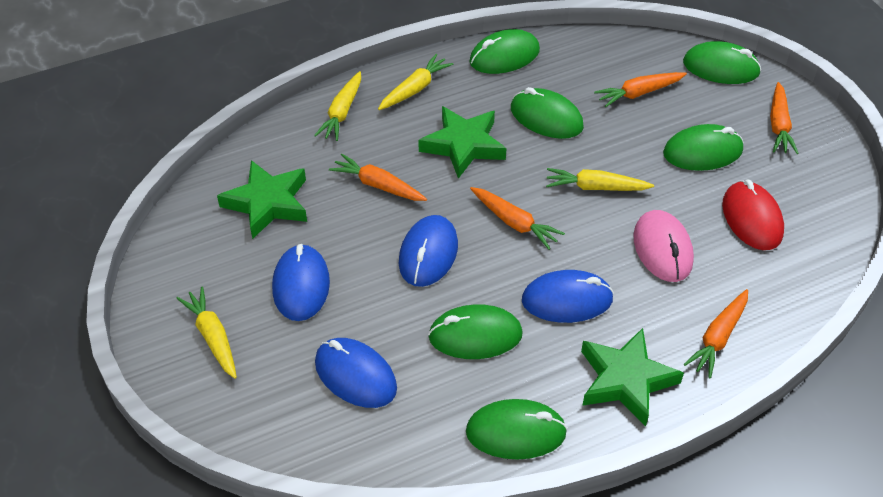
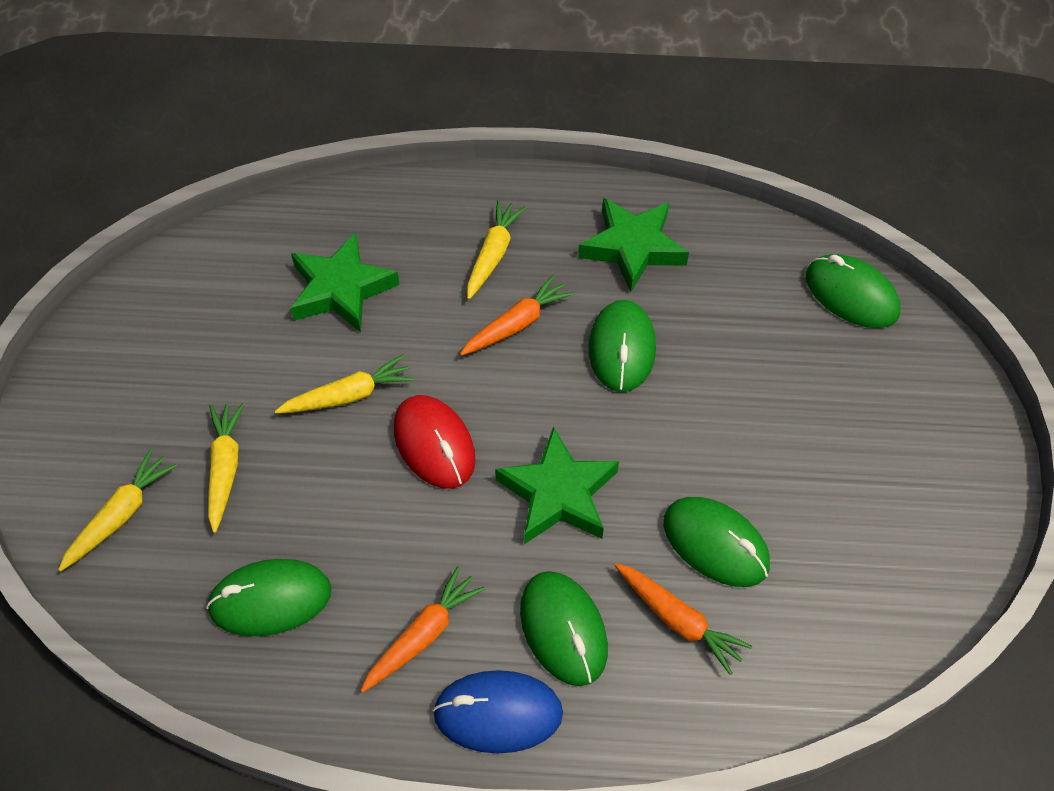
blue mouse: 4 -> 1
green mouse: 6 -> 5
orange carrot: 5 -> 3
pink mouse: 1 -> 0

